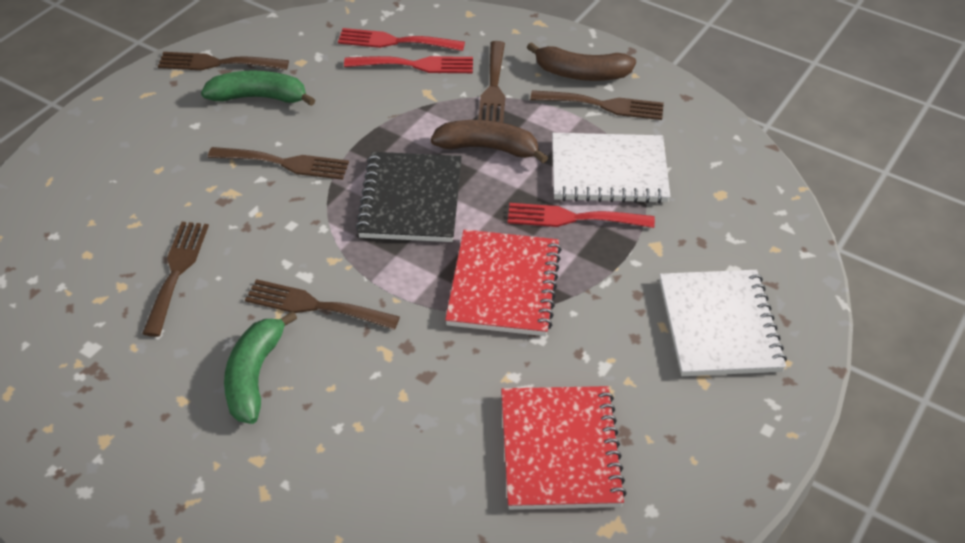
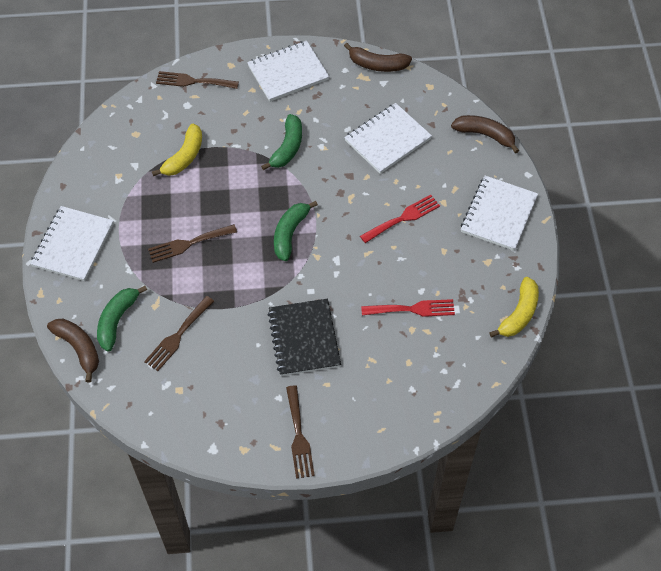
brown banana: 2 -> 3
brown fork: 6 -> 4
green banana: 2 -> 3
red fork: 3 -> 2
red notebook: 2 -> 0
white notebook: 2 -> 4
yellow banana: 0 -> 2

